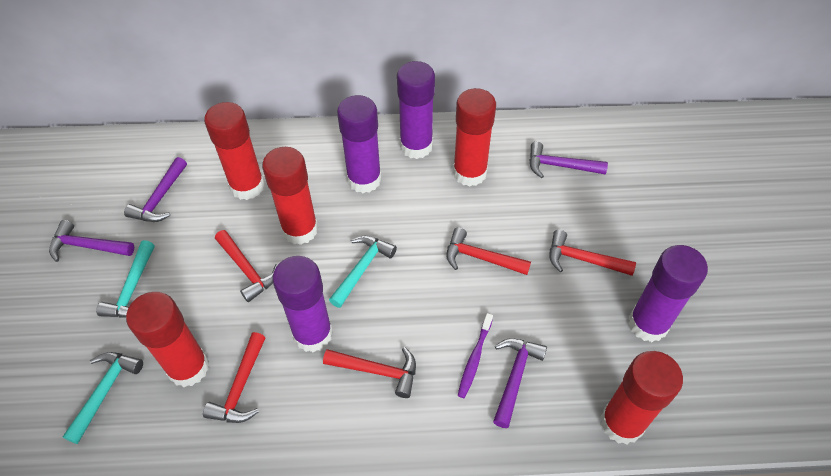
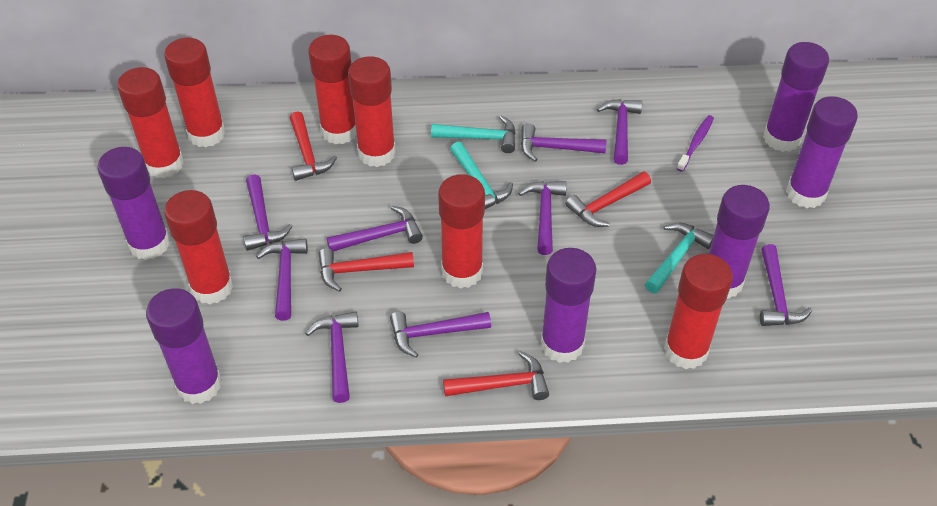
purple glue stick: 4 -> 6
purple hammer: 4 -> 9
red glue stick: 5 -> 7
red hammer: 5 -> 4

